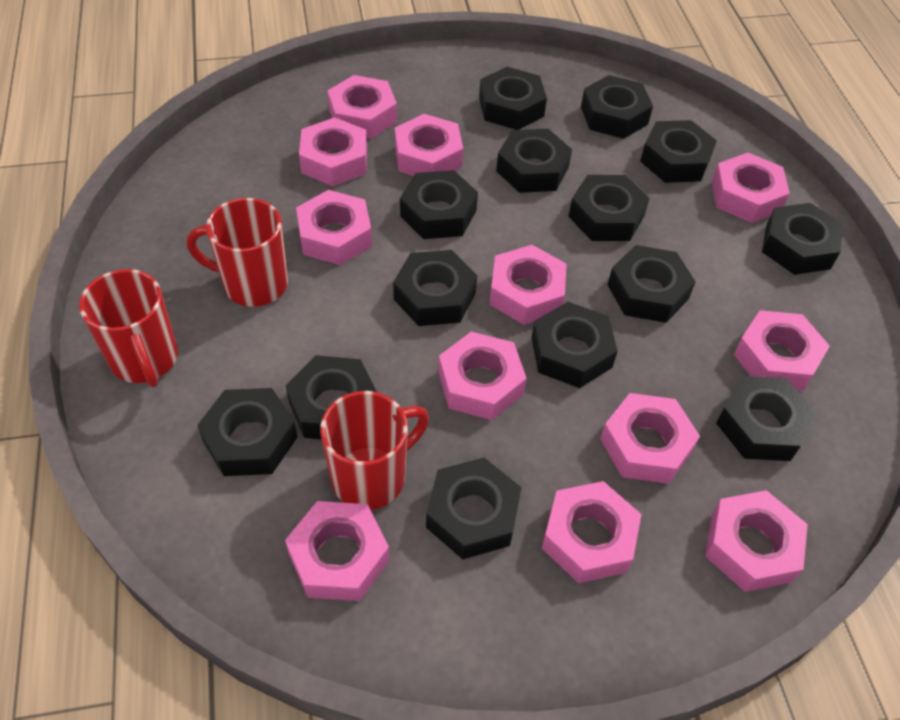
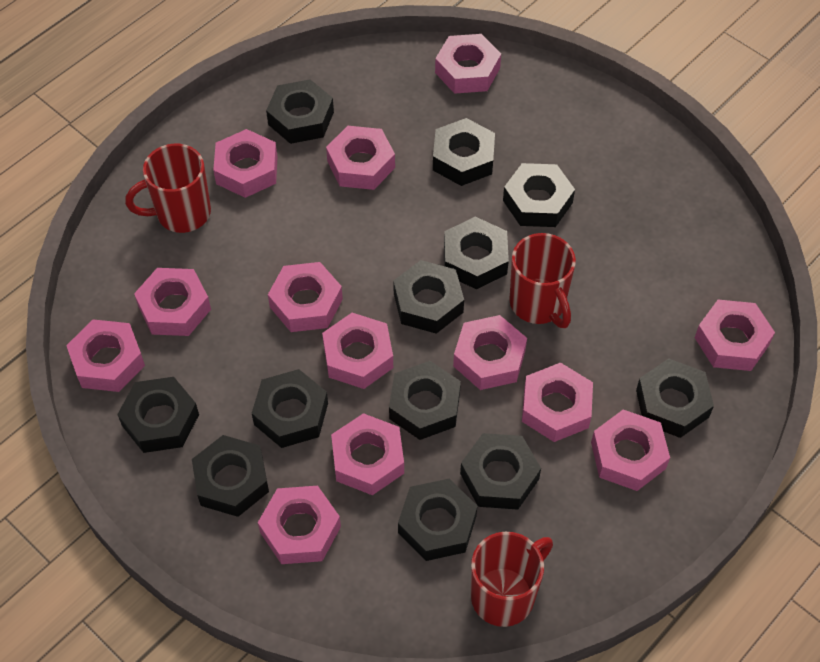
black nut: 14 -> 12
pink nut: 12 -> 13

